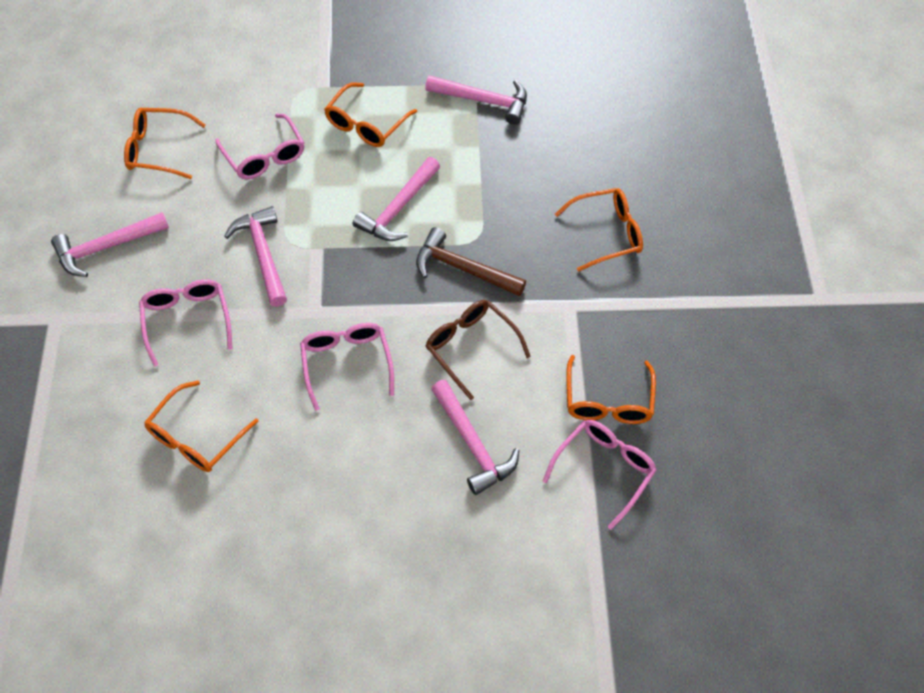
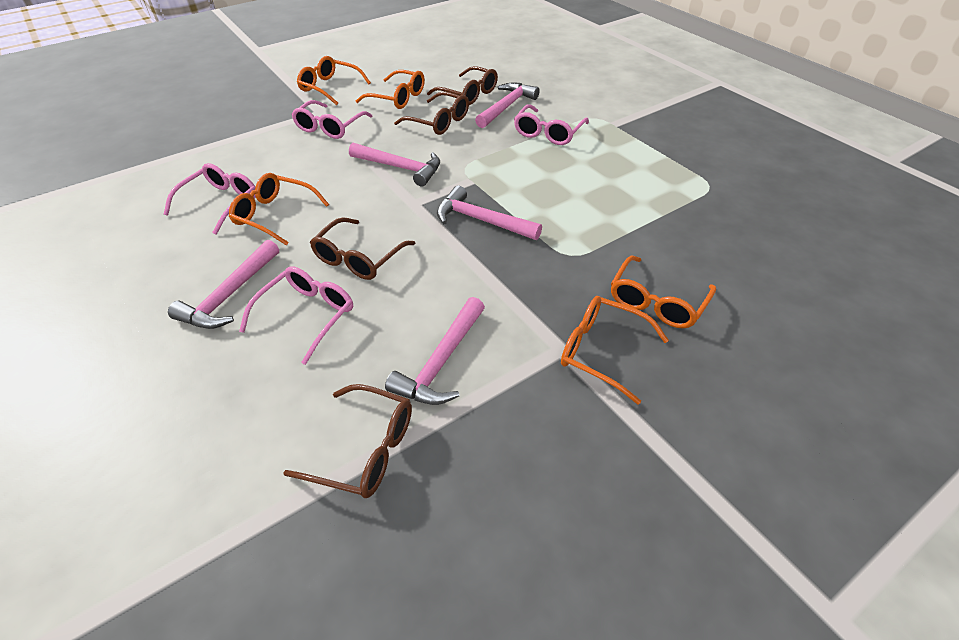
brown glasses: 1 -> 4
brown hammer: 1 -> 0

